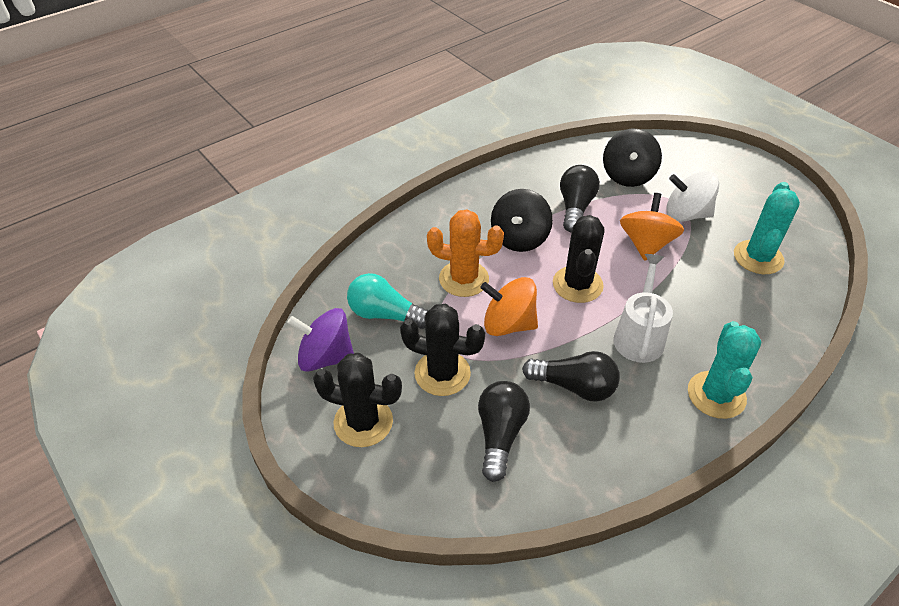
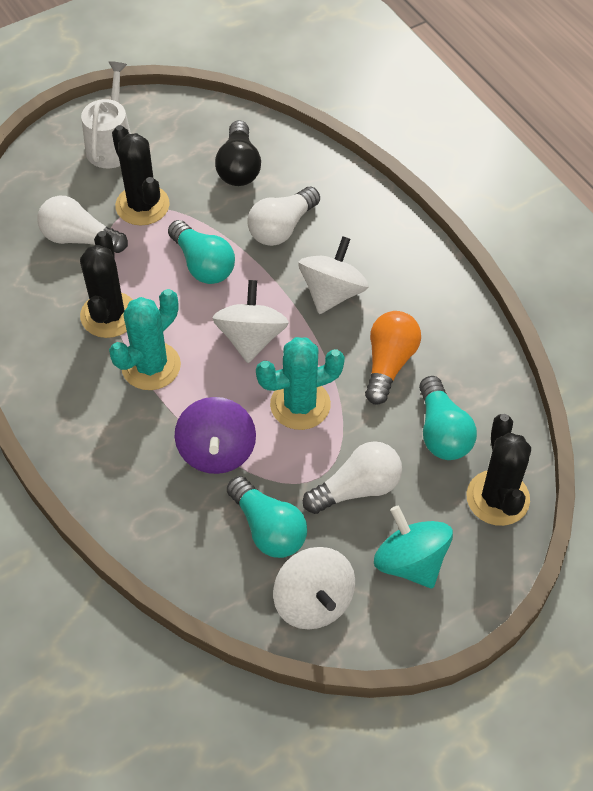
black light bulb: 3 -> 1
black spinning top: 2 -> 0
orange cactus: 1 -> 0
orange light bulb: 0 -> 1
orange spinning top: 2 -> 0
turquoise light bulb: 1 -> 3
turquoise spinning top: 0 -> 1
white light bulb: 0 -> 3
white spinning top: 1 -> 3

